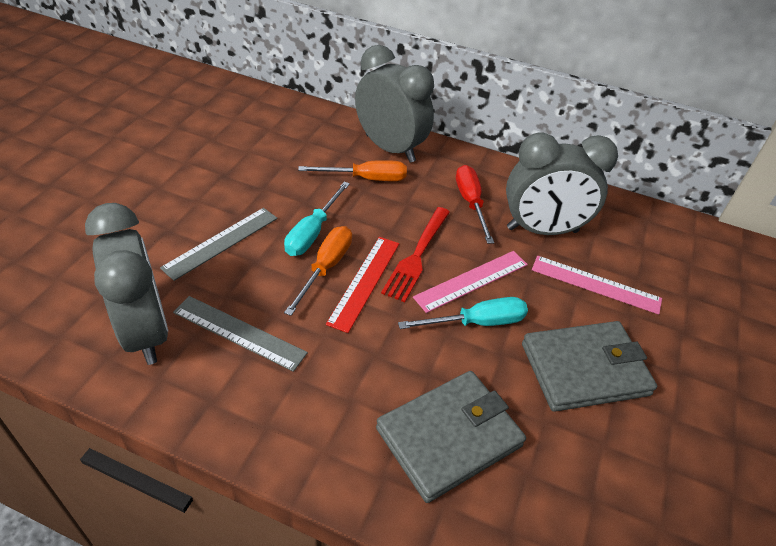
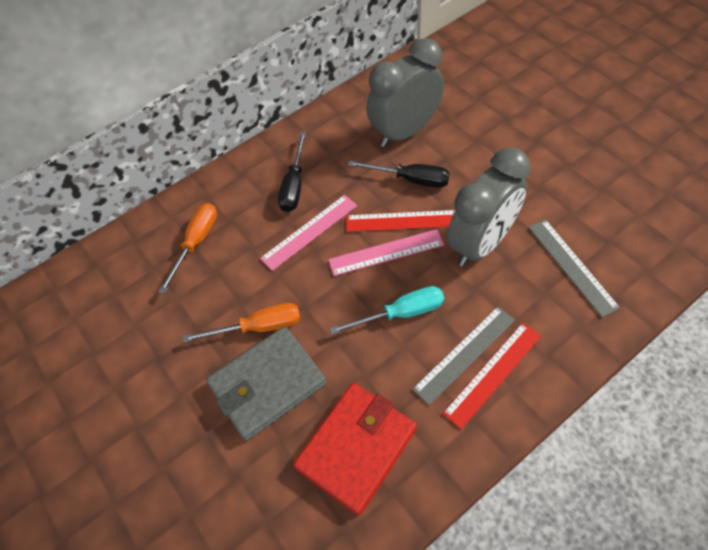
black screwdriver: 0 -> 2
grey clock: 3 -> 2
grey wallet: 2 -> 1
red fork: 1 -> 0
red ruler: 1 -> 2
red screwdriver: 1 -> 0
red wallet: 0 -> 1
turquoise screwdriver: 2 -> 1

